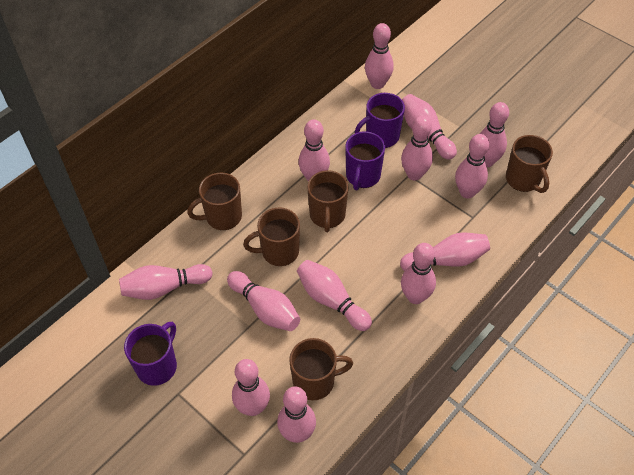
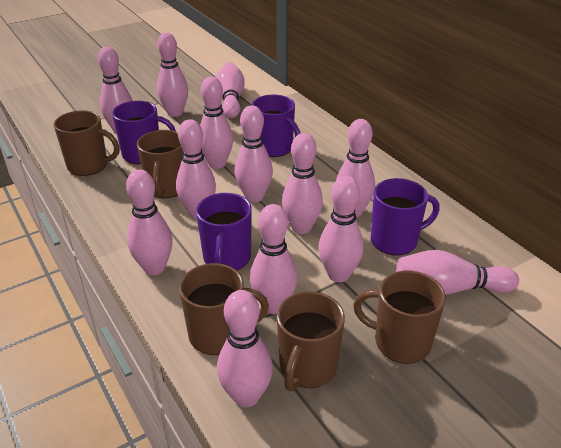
purple mug: 3 -> 4

